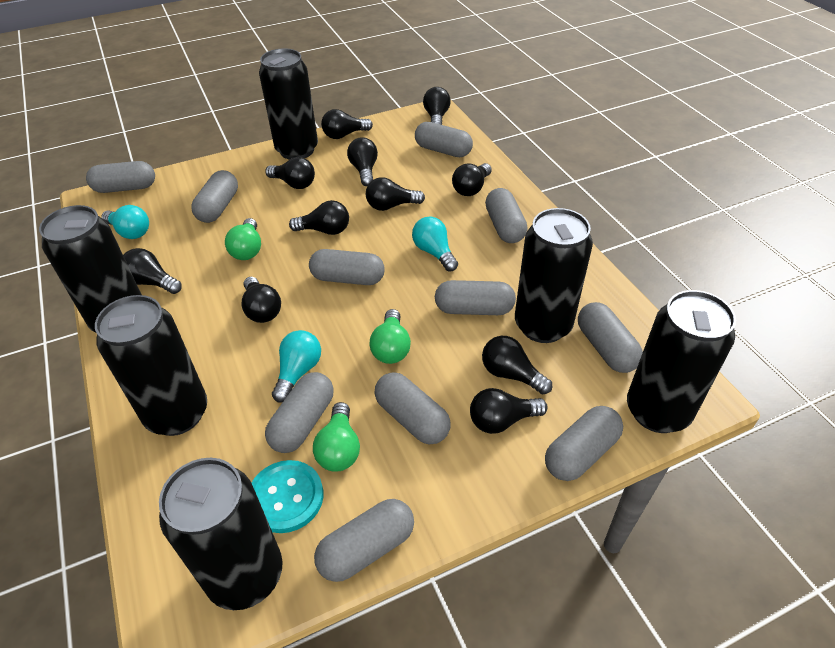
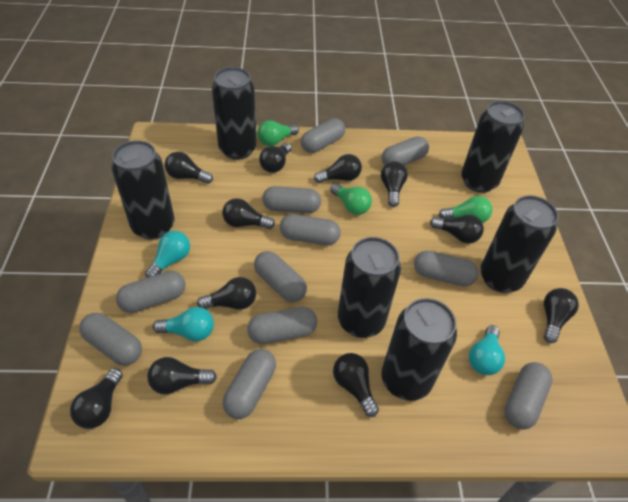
turquoise button: 1 -> 0

